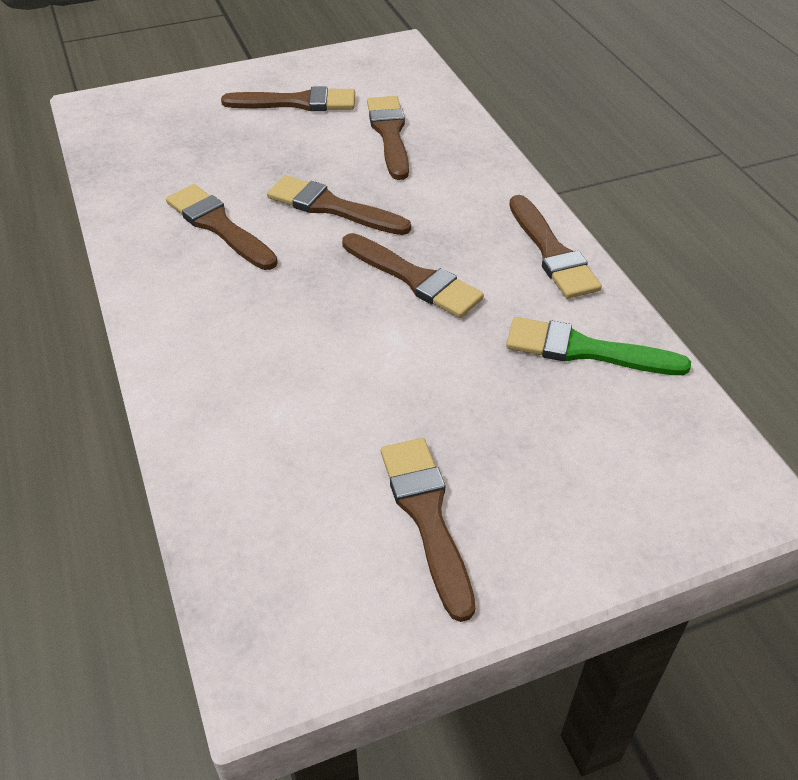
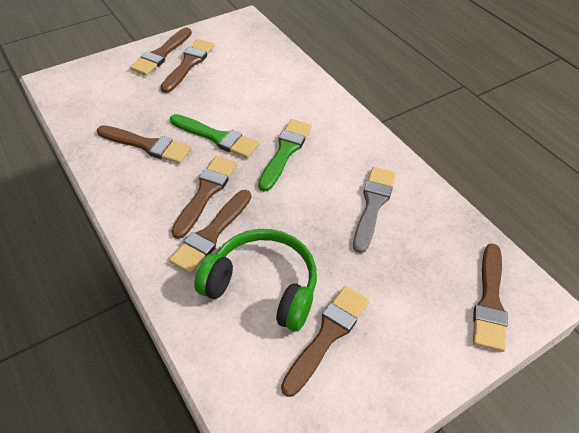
green brush: 1 -> 2
green headphones: 0 -> 1
grey brush: 0 -> 1

